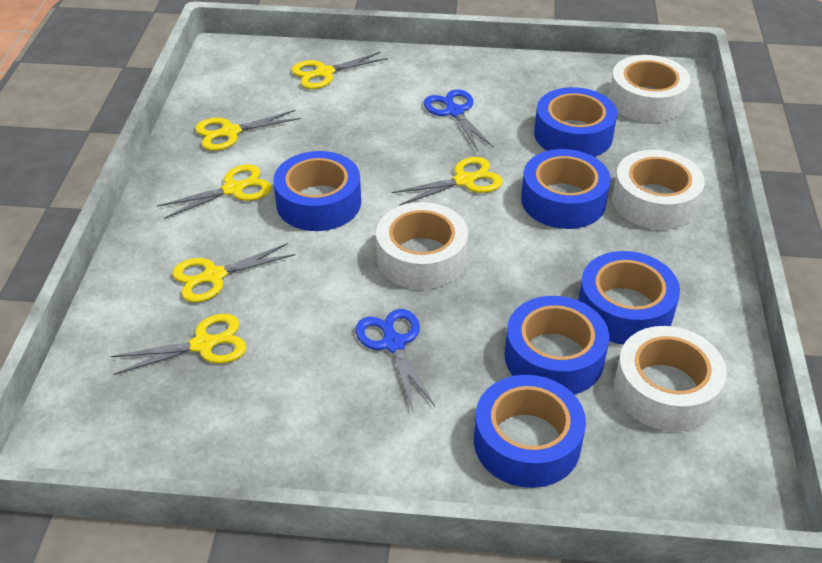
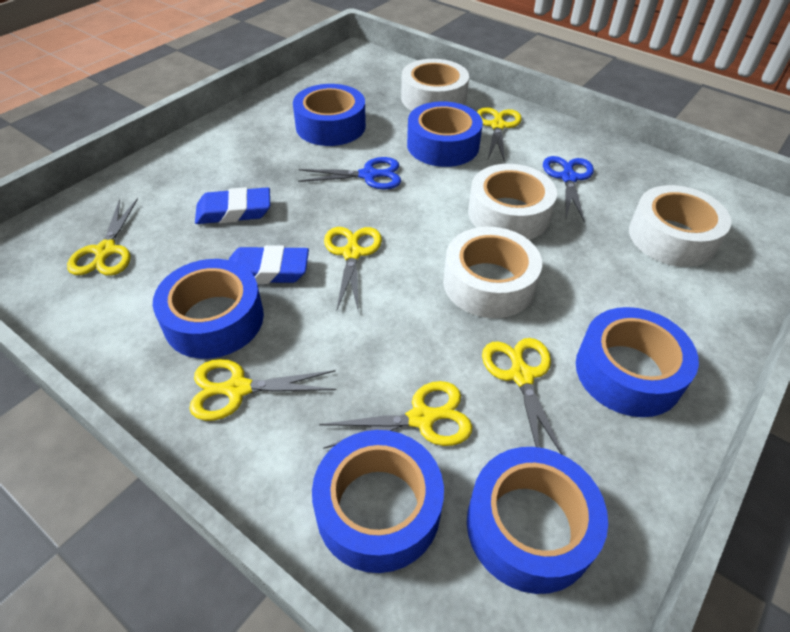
blue eraser: 0 -> 2

